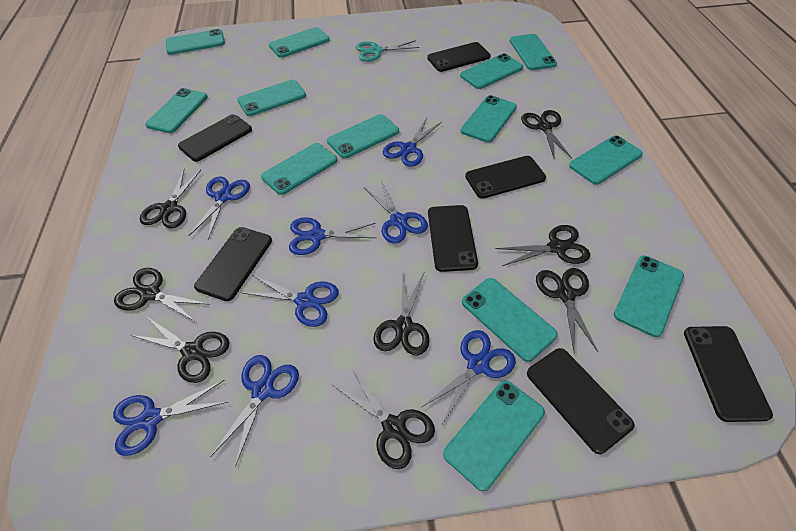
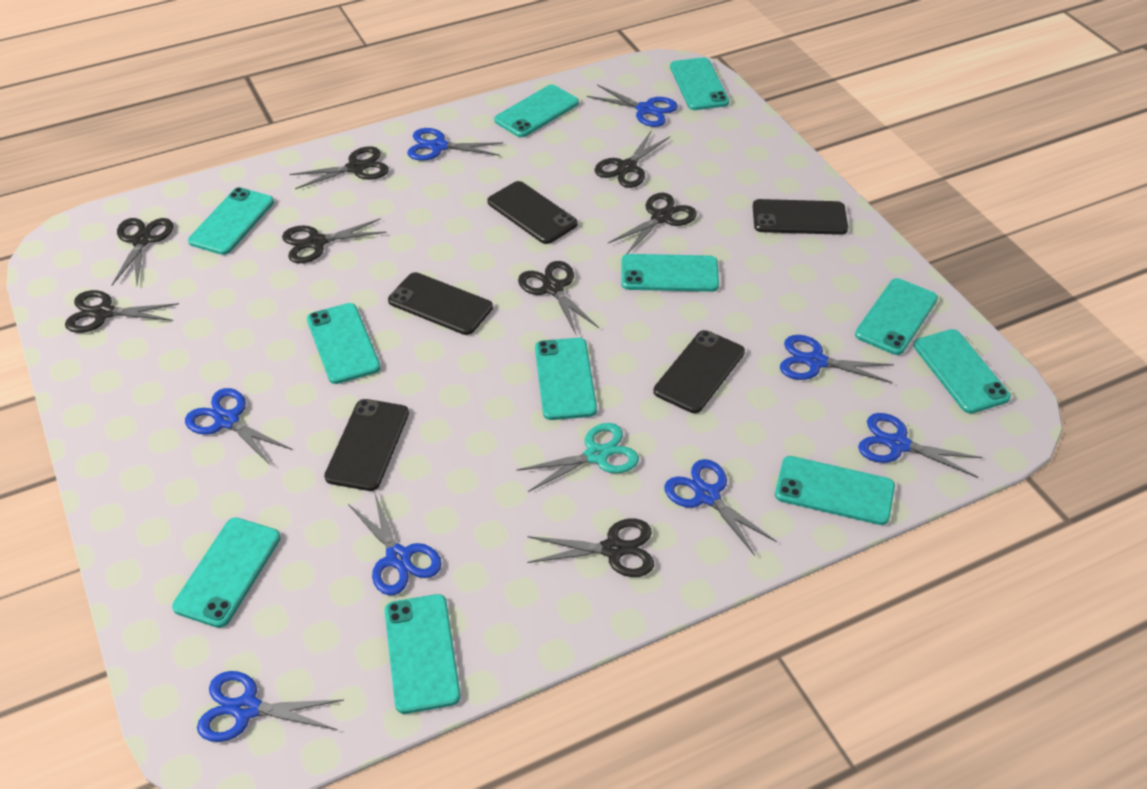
black phone: 7 -> 5
turquoise phone: 13 -> 11

